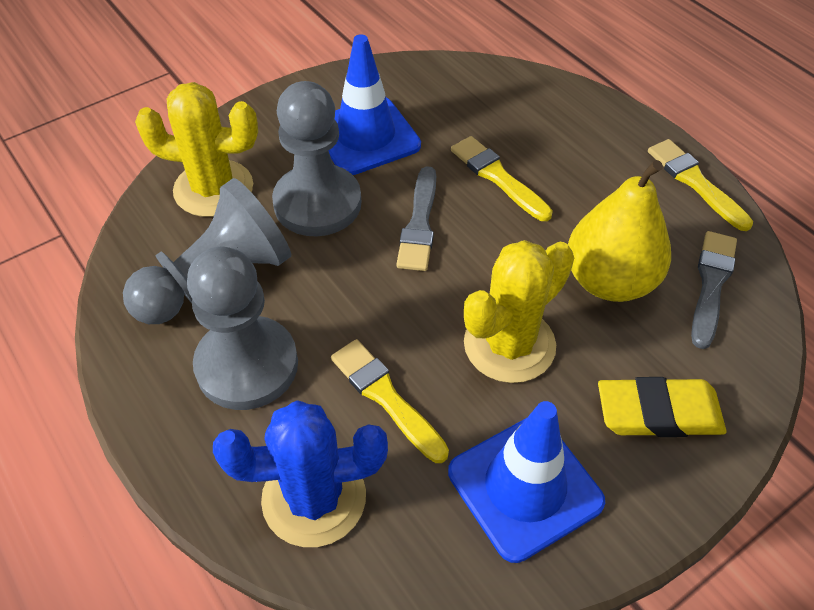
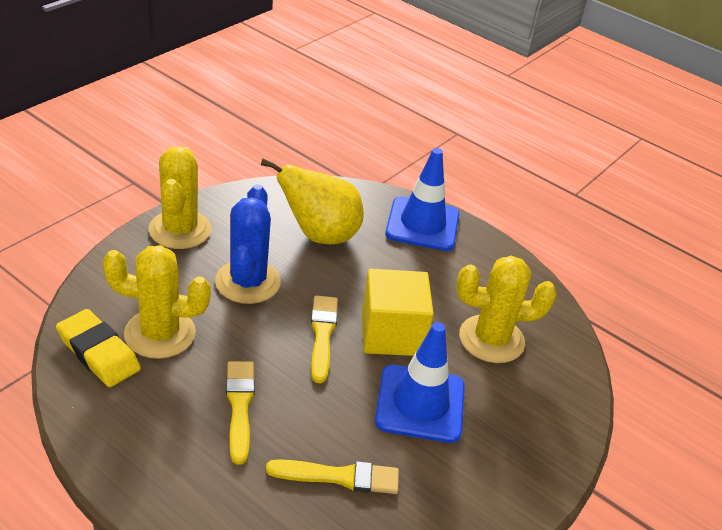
grey brush: 2 -> 0
grey pawn: 3 -> 0
yellow cactus: 2 -> 3
yellow cube: 0 -> 1

